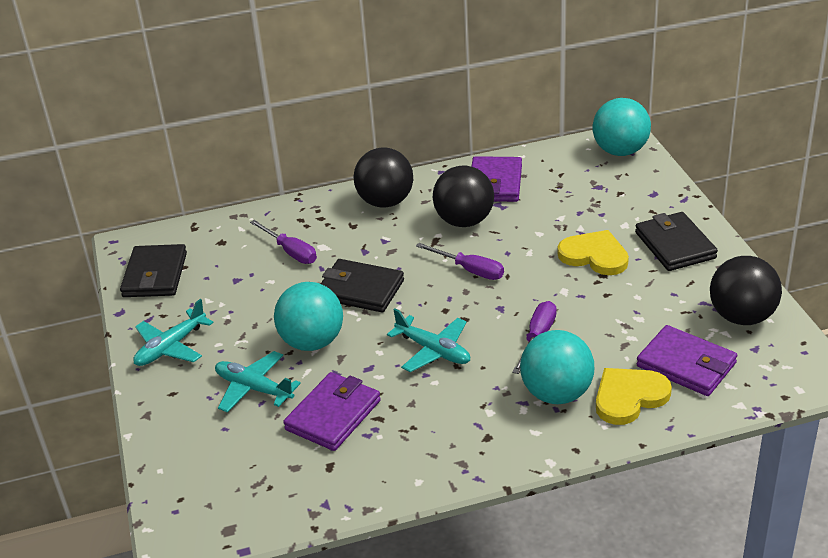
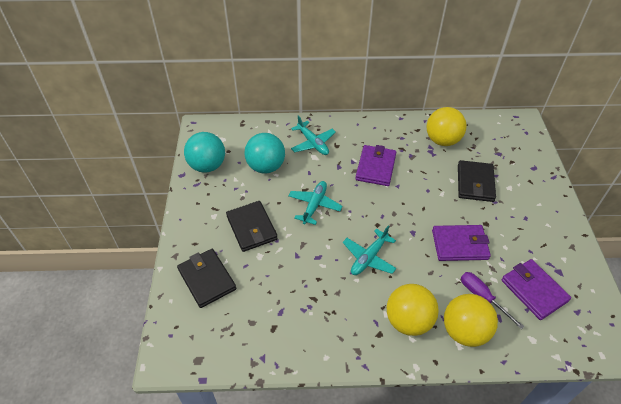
black ball: 3 -> 0
purple screwdriver: 3 -> 1
turquoise ball: 3 -> 2
yellow ball: 0 -> 3
yellow heart: 2 -> 0

